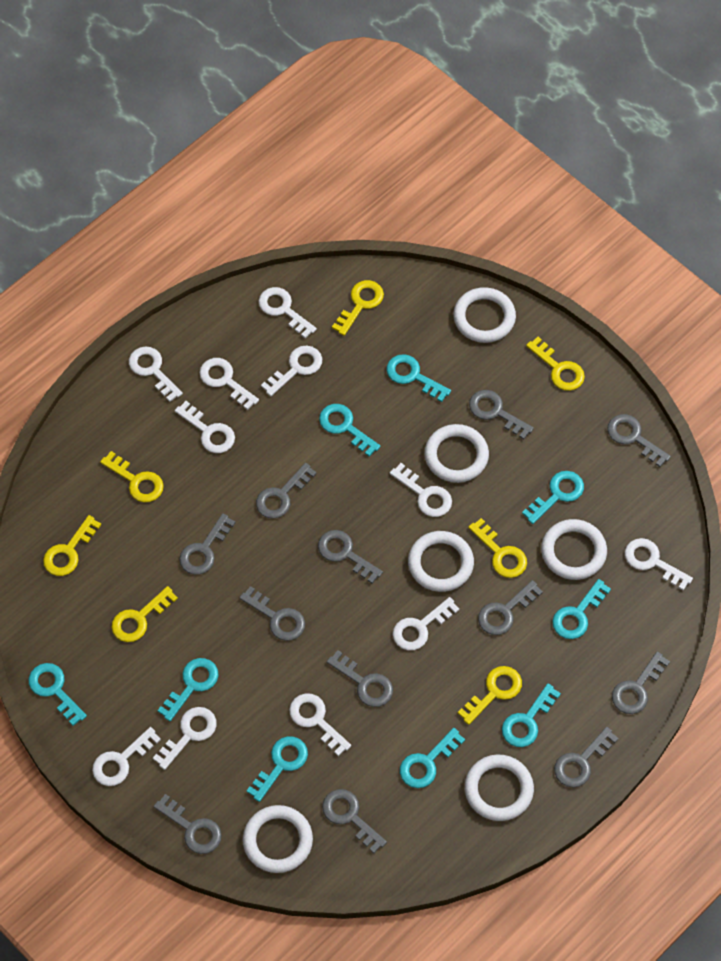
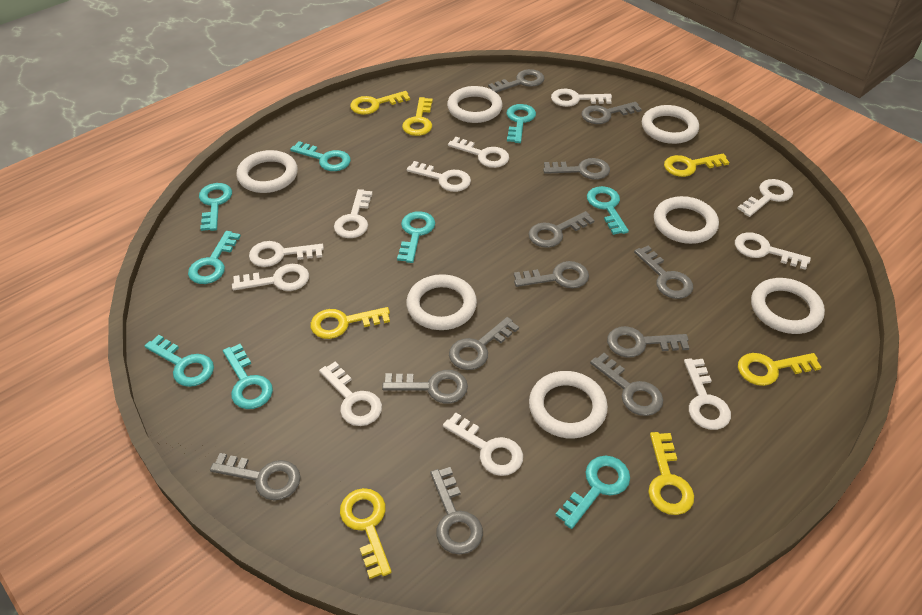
white ring: 6 -> 7

